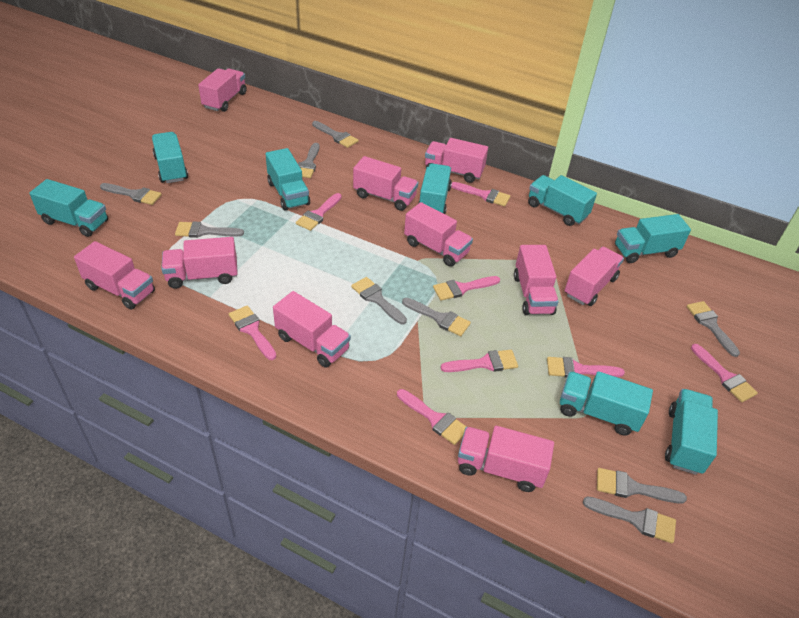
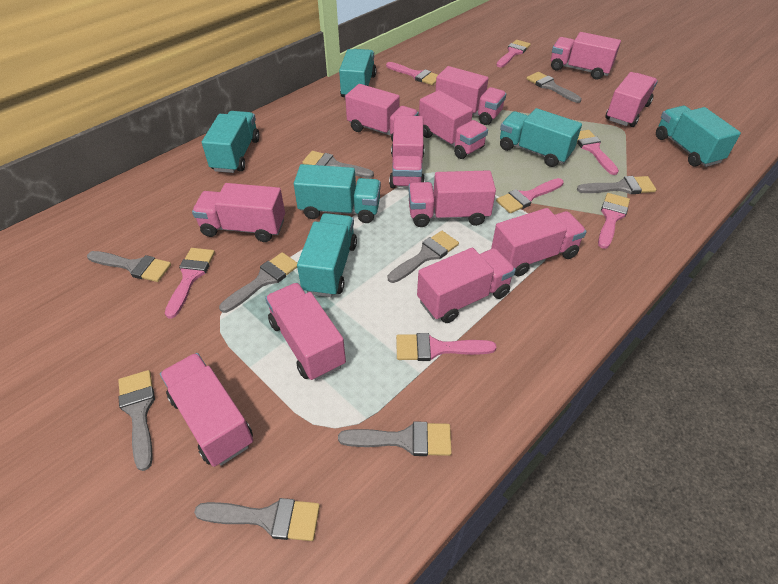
pink brush: 8 -> 7
pink truck: 10 -> 12
turquoise truck: 8 -> 6

